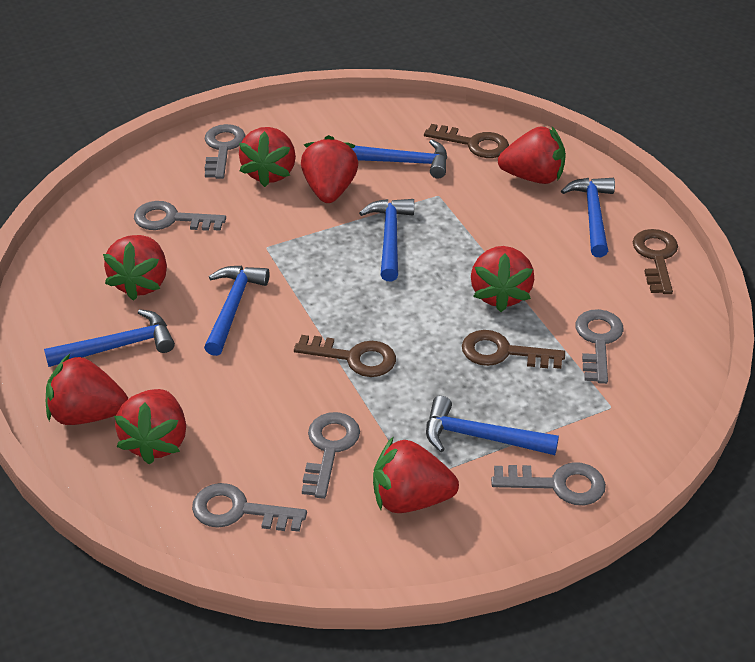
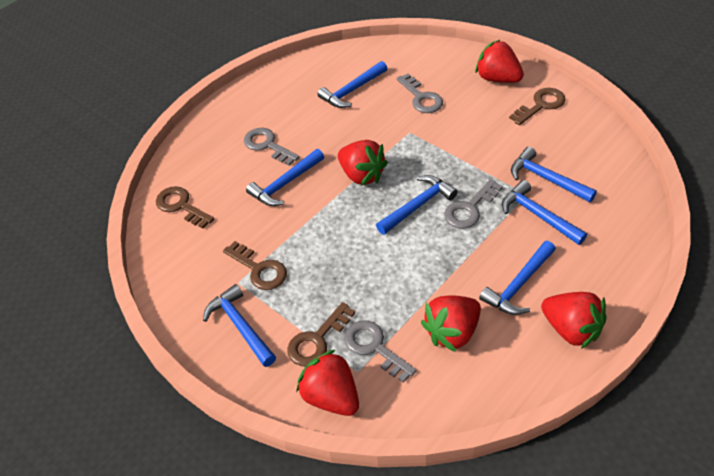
blue hammer: 6 -> 7
grey key: 6 -> 4
red strawberry: 8 -> 5

